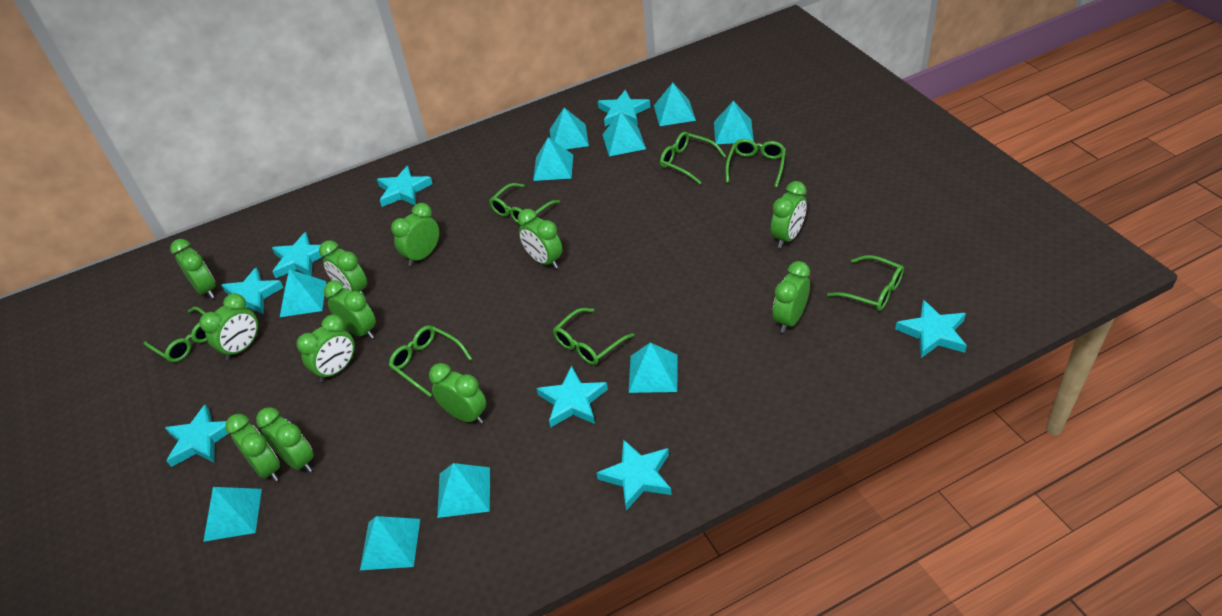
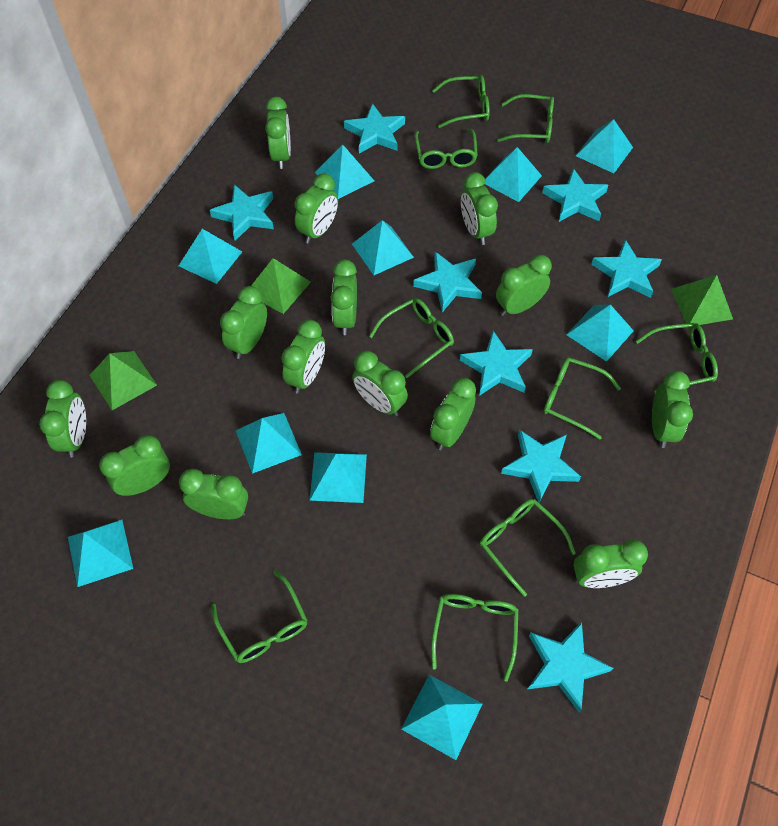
green clock: 12 -> 14
green glasses: 7 -> 9
green pyramid: 0 -> 3

